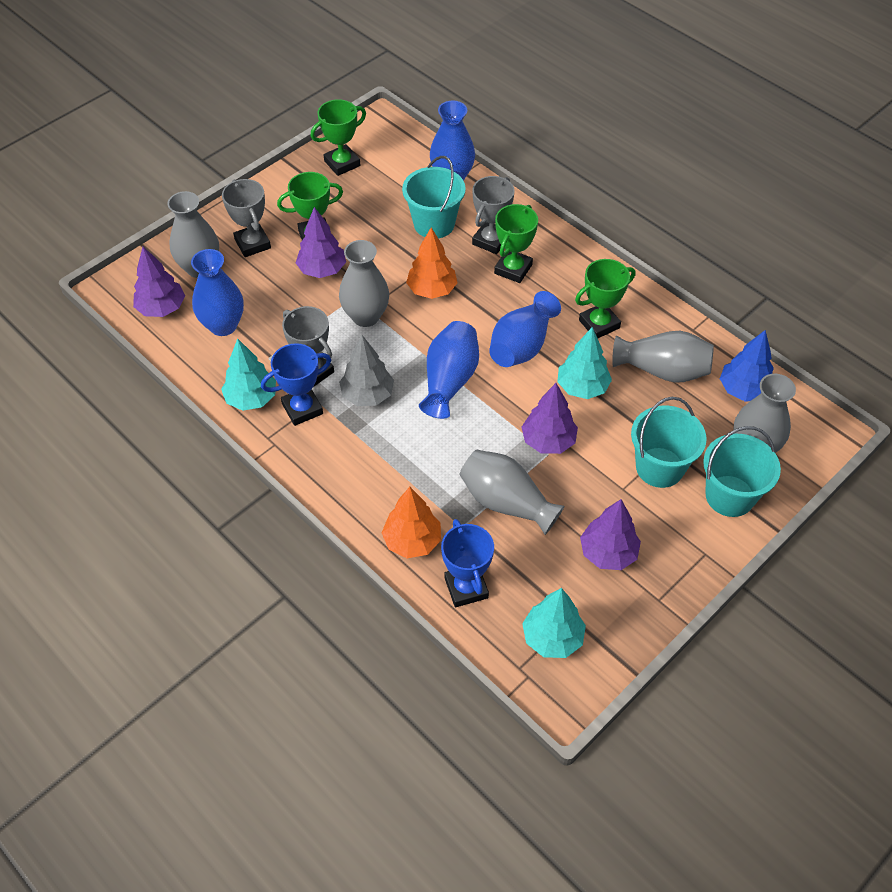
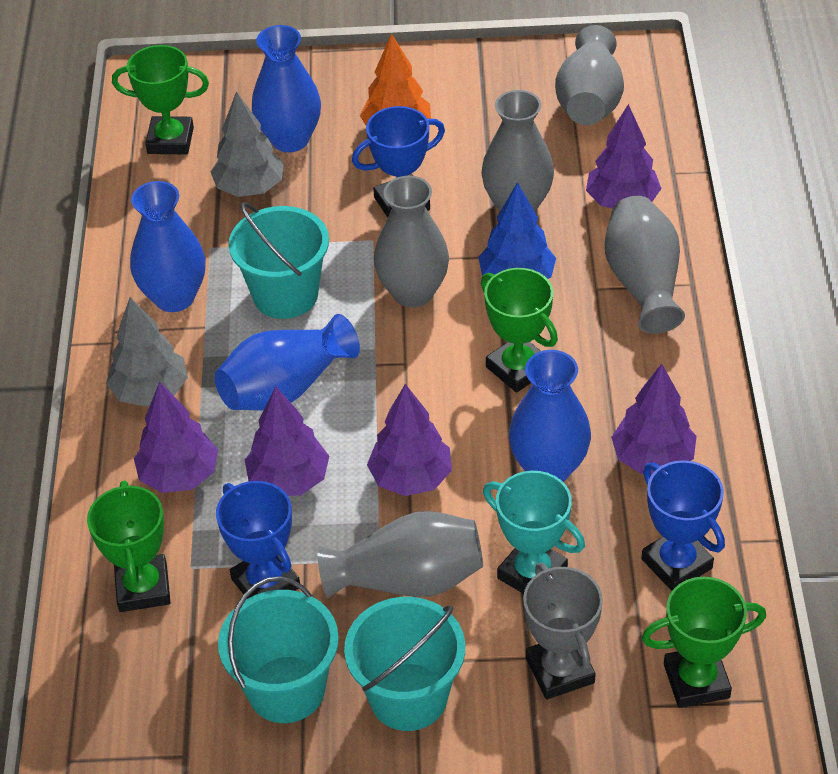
blue trophy: 2 -> 3
grey tree: 1 -> 2
grey trophy: 3 -> 1
orange tree: 2 -> 1
purple tree: 4 -> 5
turquoise tree: 3 -> 0
turquoise trophy: 0 -> 1

